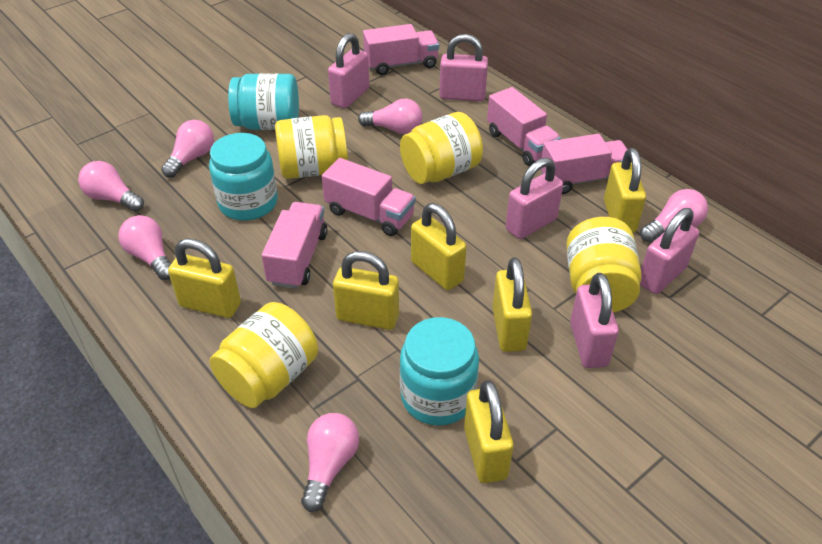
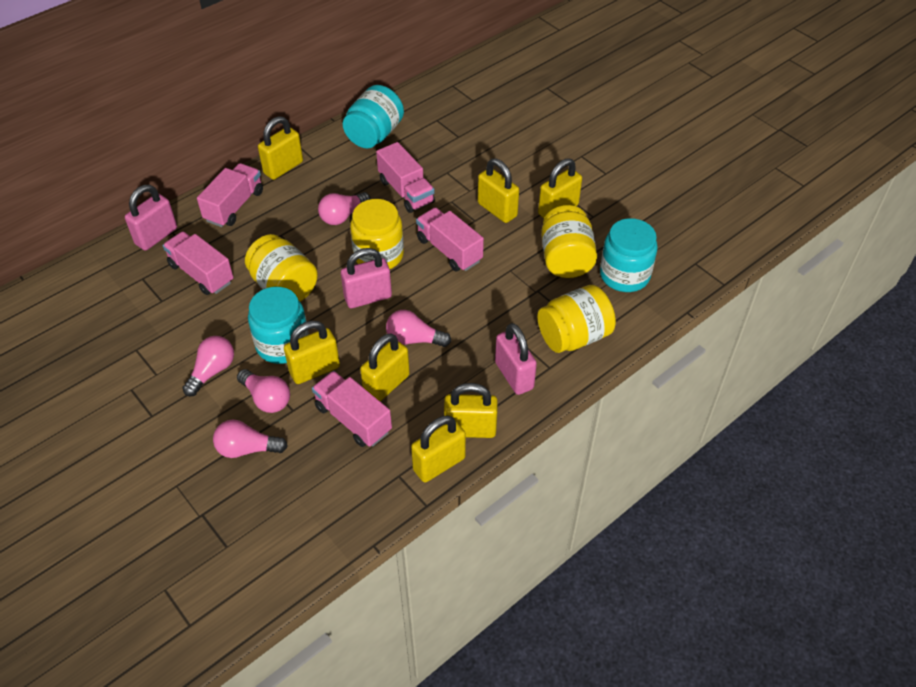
pink light bulb: 6 -> 5
pink padlock: 5 -> 3
yellow padlock: 6 -> 7

